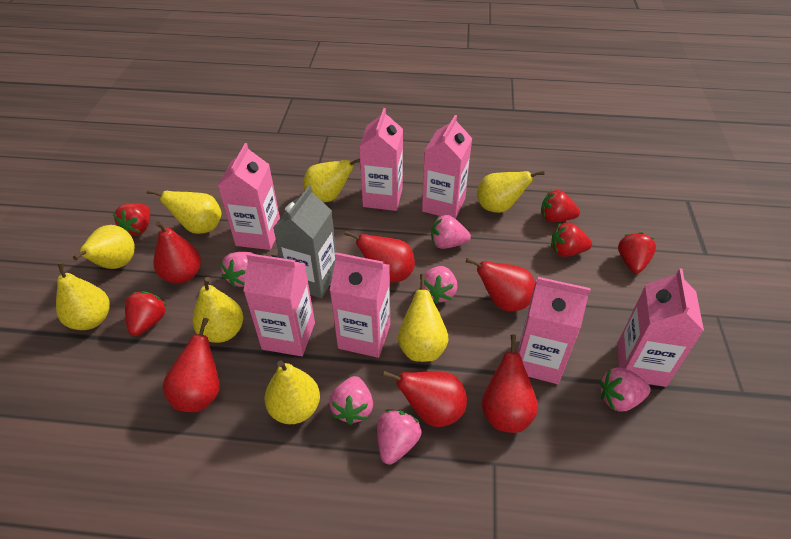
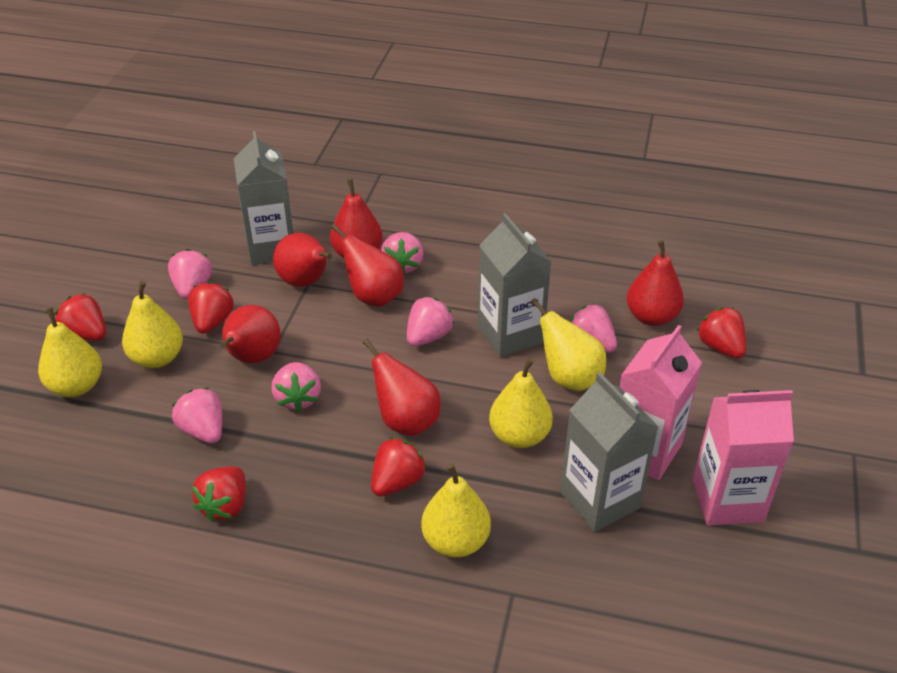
grey carton: 1 -> 3
pink carton: 7 -> 2
yellow pear: 8 -> 5

